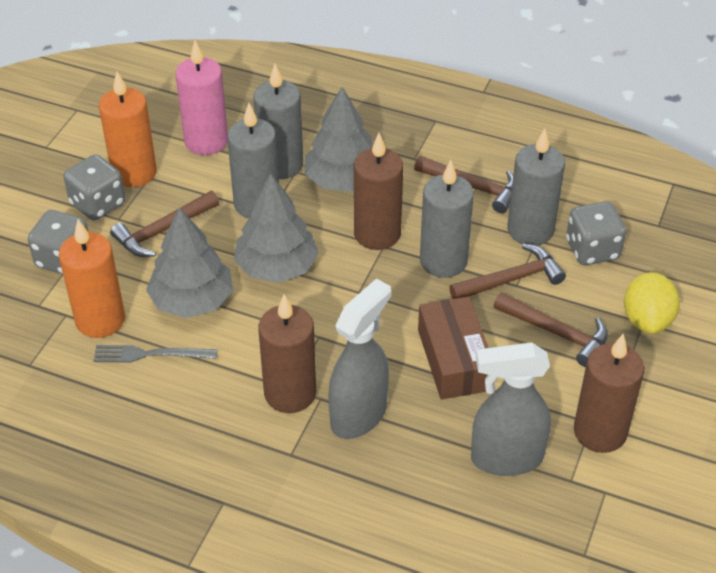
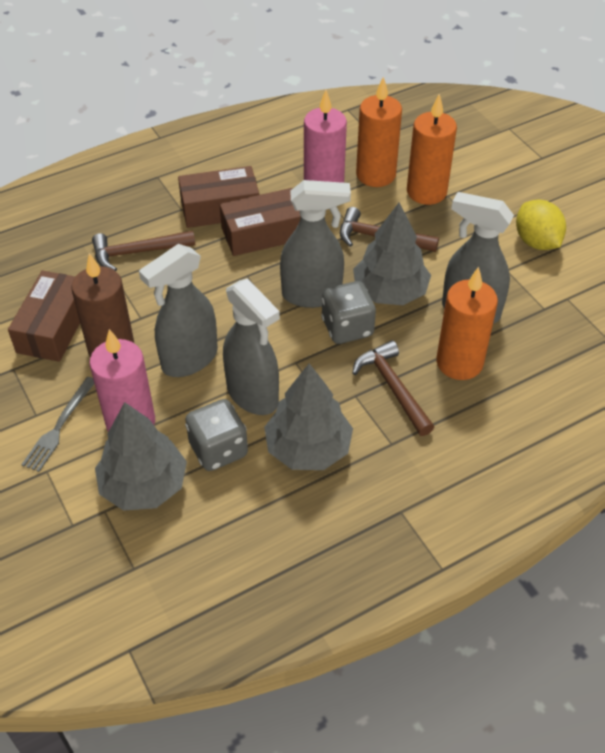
brown box: 1 -> 3
brown candle: 3 -> 1
brown hammer: 4 -> 3
grey candle: 4 -> 0
grey dice: 3 -> 2
grey spray bottle: 2 -> 4
orange candle: 2 -> 3
pink candle: 1 -> 2

